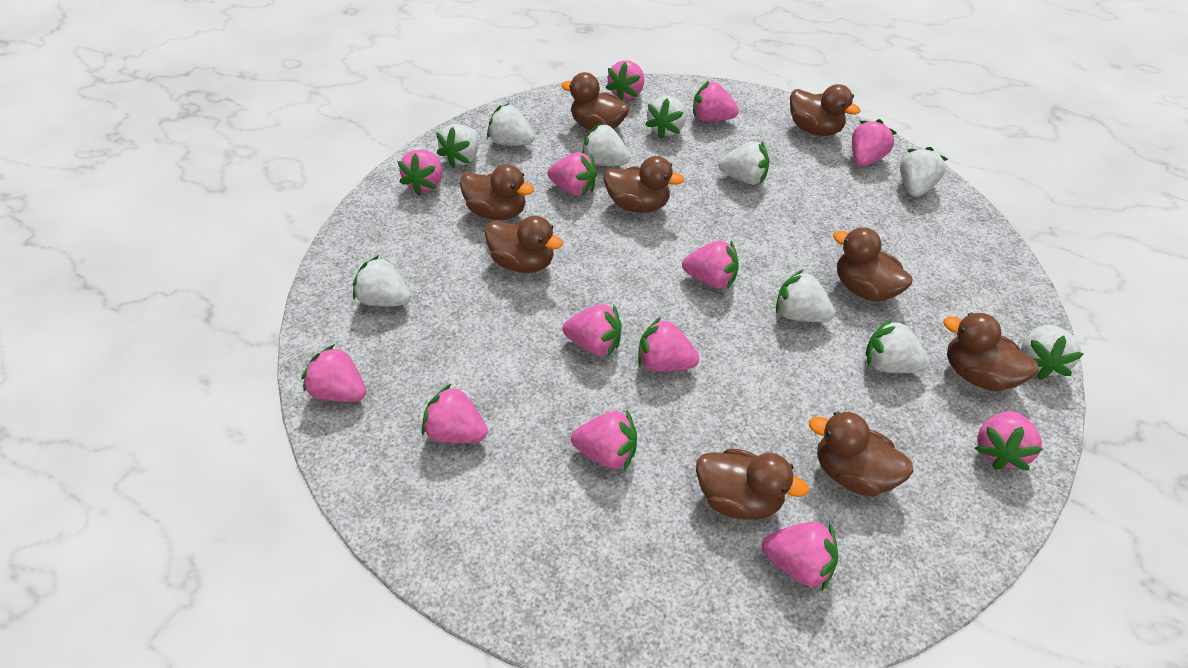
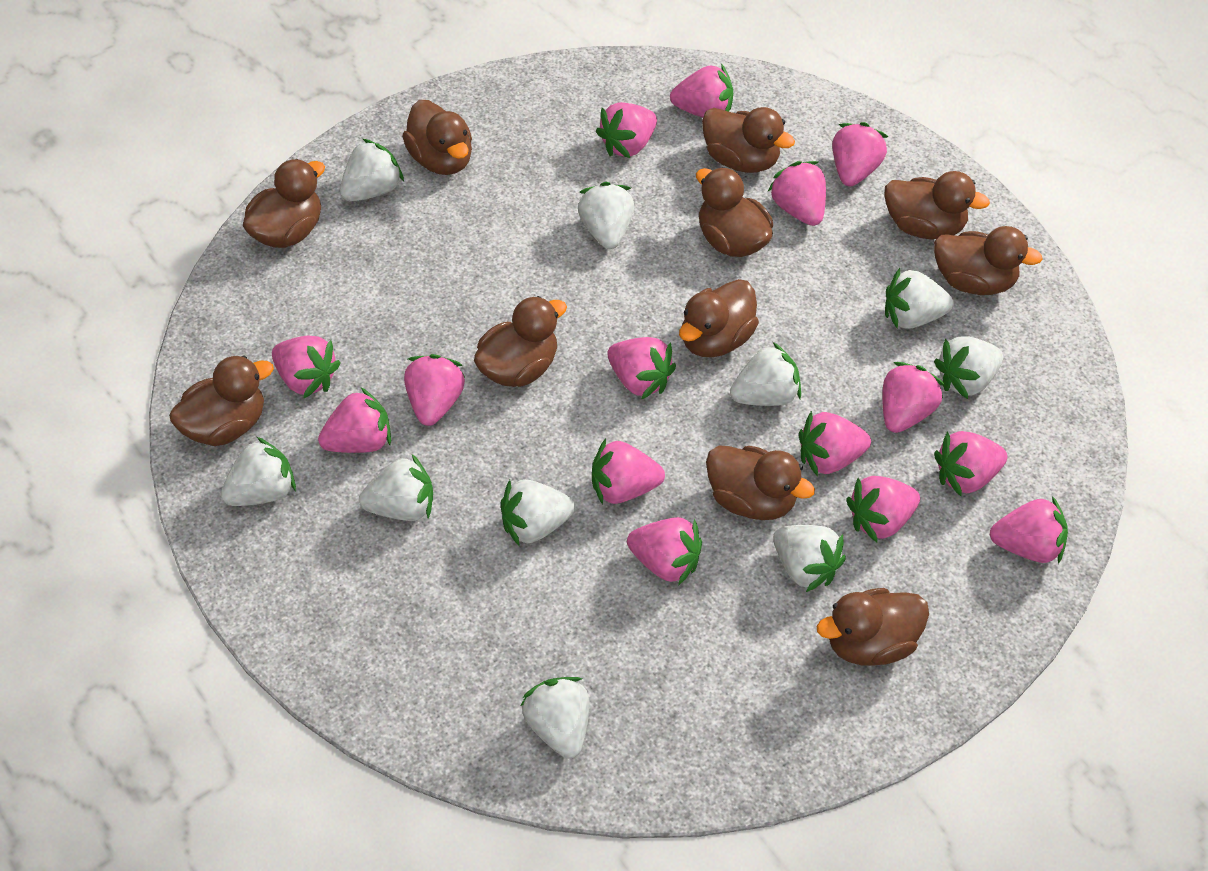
brown duck: 9 -> 11
pink strawberry: 13 -> 15

